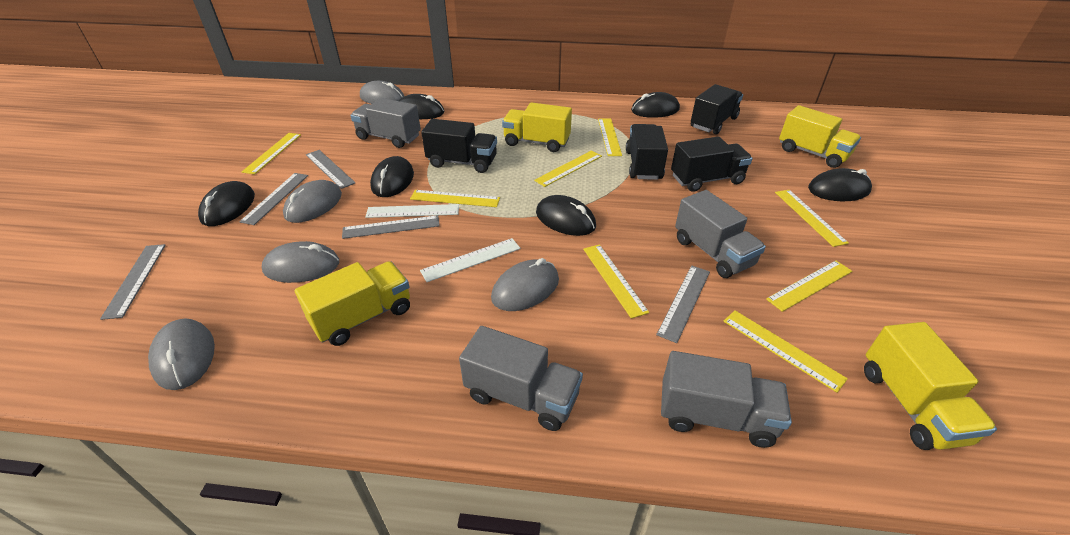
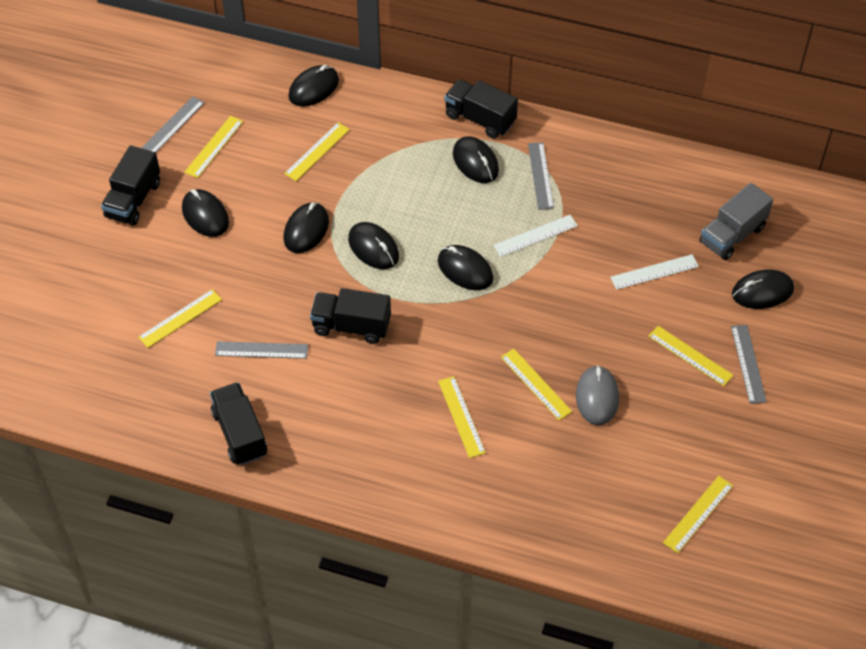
black mouse: 6 -> 7
grey mouse: 5 -> 1
grey ruler: 5 -> 4
grey truck: 4 -> 1
yellow ruler: 8 -> 7
yellow truck: 4 -> 0

